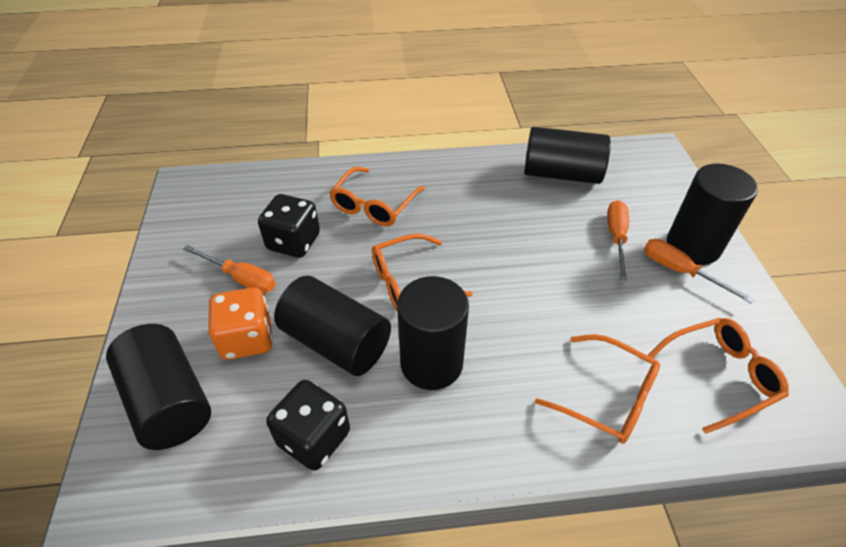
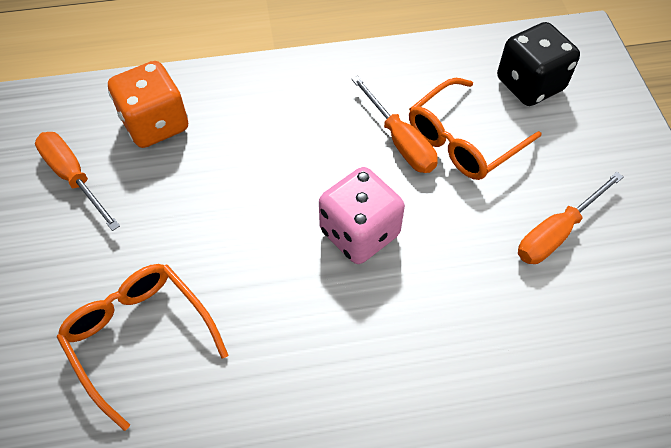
black cylinder: 5 -> 0
black dice: 2 -> 1
orange glasses: 4 -> 2
pink dice: 0 -> 1

